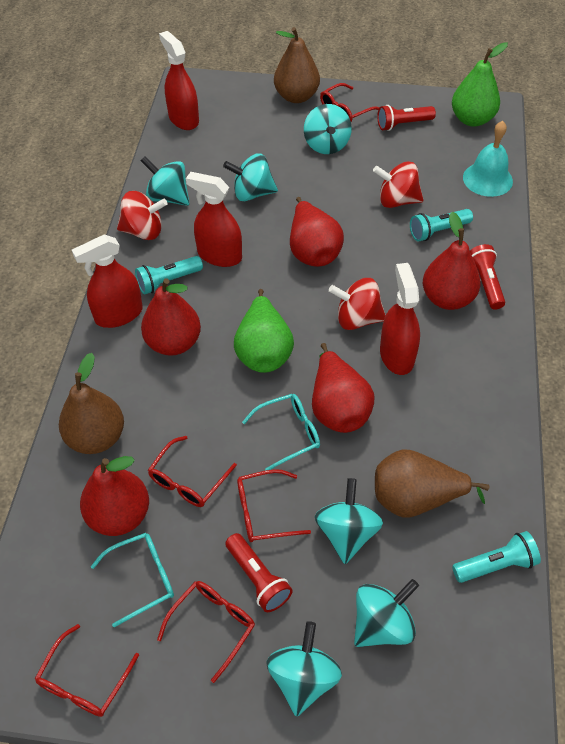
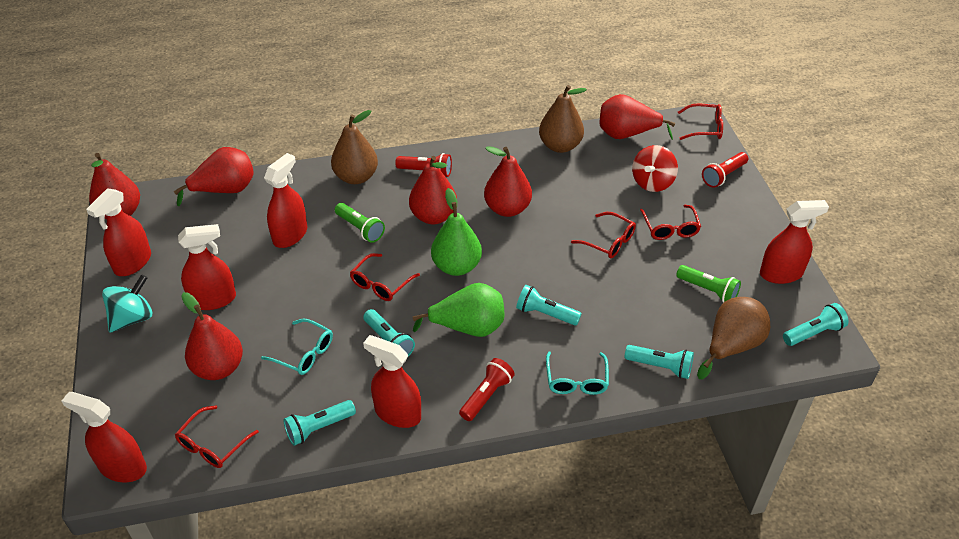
green flashlight: 0 -> 2
red pear: 5 -> 6
red spinning top: 3 -> 1
red spray bottle: 4 -> 6
turquoise bell: 1 -> 0
turquoise flashlight: 3 -> 5
turquoise spinning top: 6 -> 1

